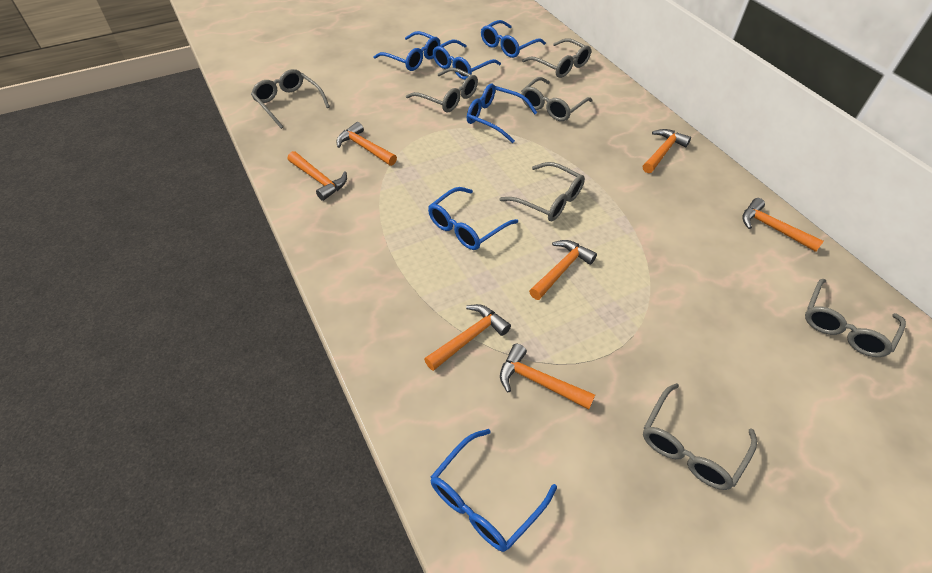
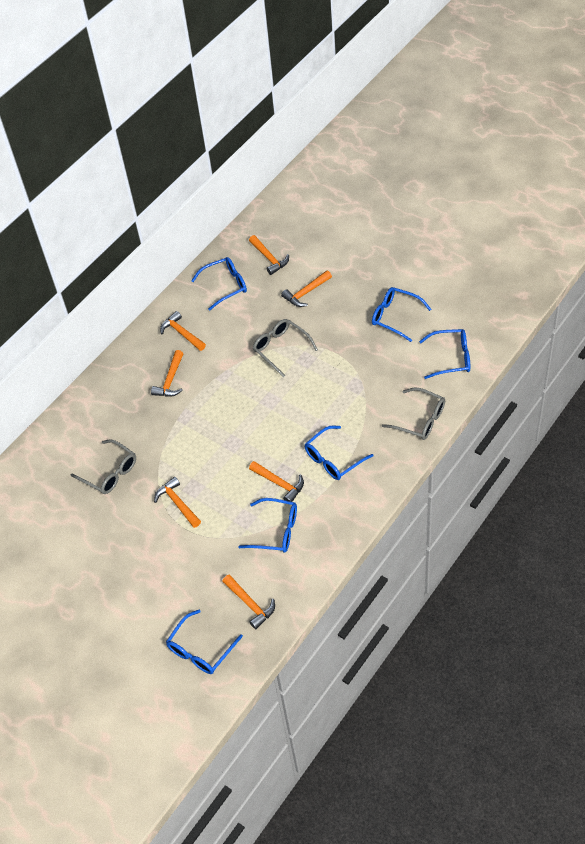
grey glasses: 7 -> 3

